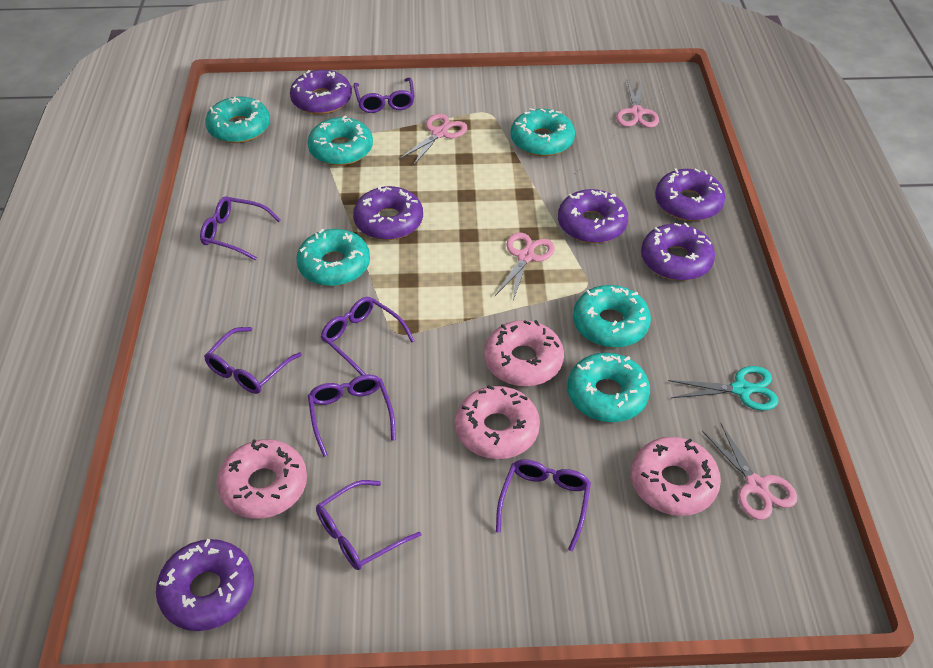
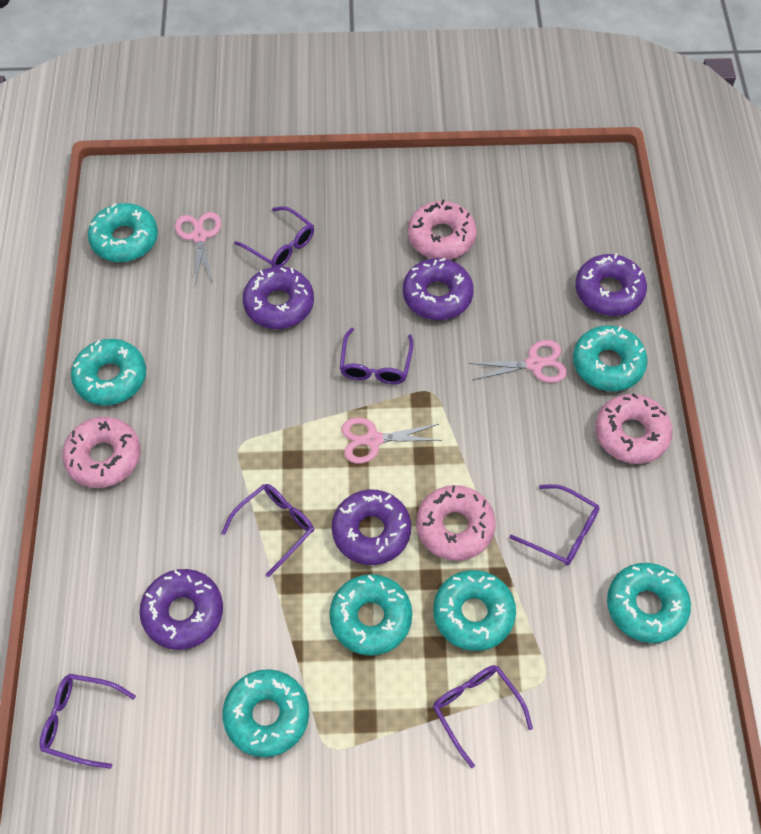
pink scissors: 4 -> 3
purple donut: 6 -> 5
purple glasses: 7 -> 6
turquoise donut: 6 -> 7
turquoise scissors: 1 -> 0

